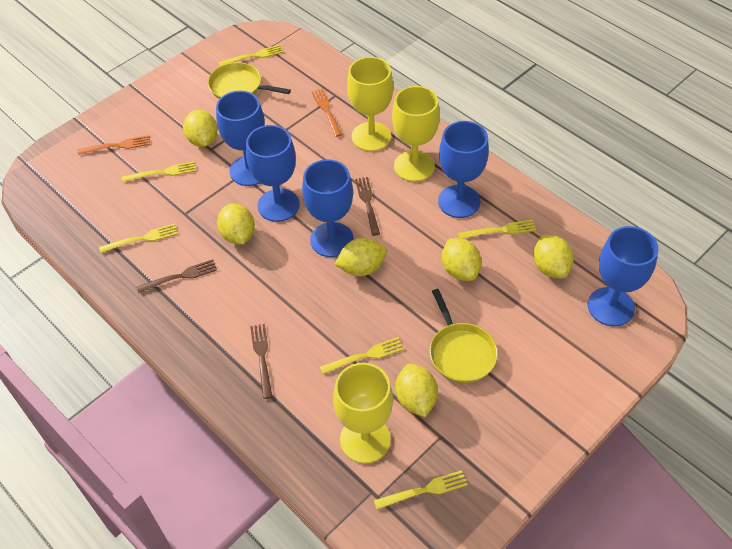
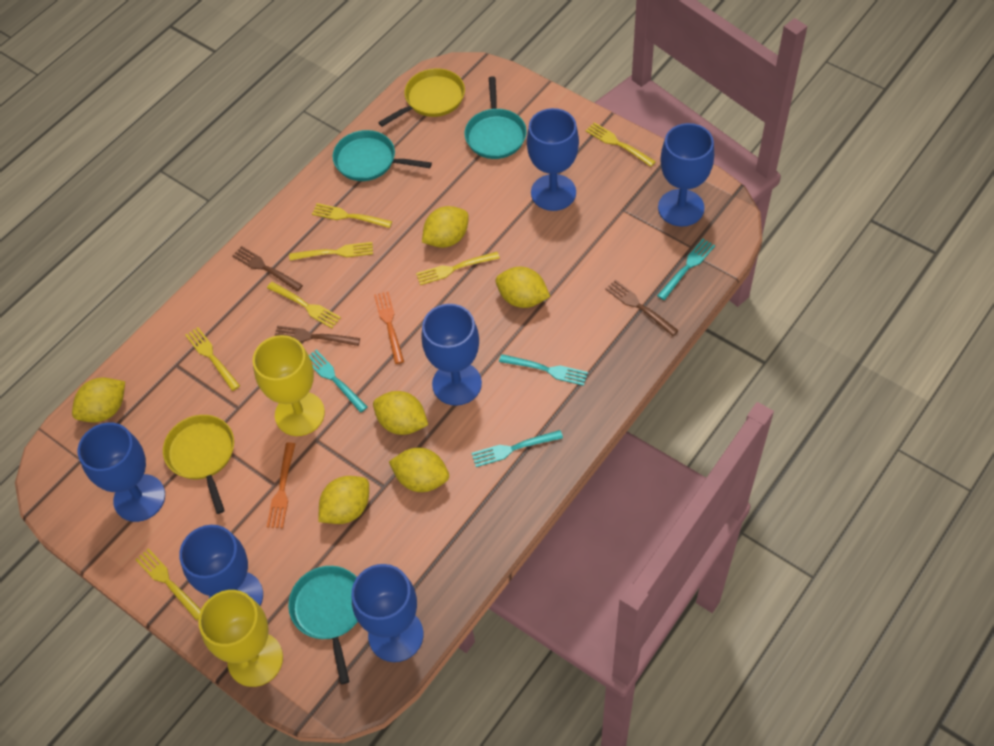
blue goblet: 5 -> 6
turquoise fork: 0 -> 4
turquoise pan: 0 -> 3
yellow fork: 6 -> 7
yellow goblet: 3 -> 2

